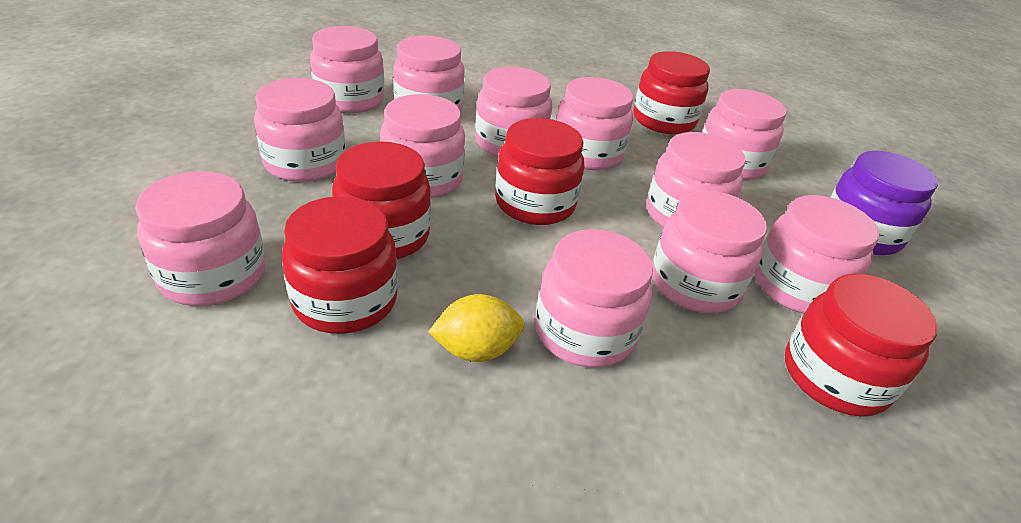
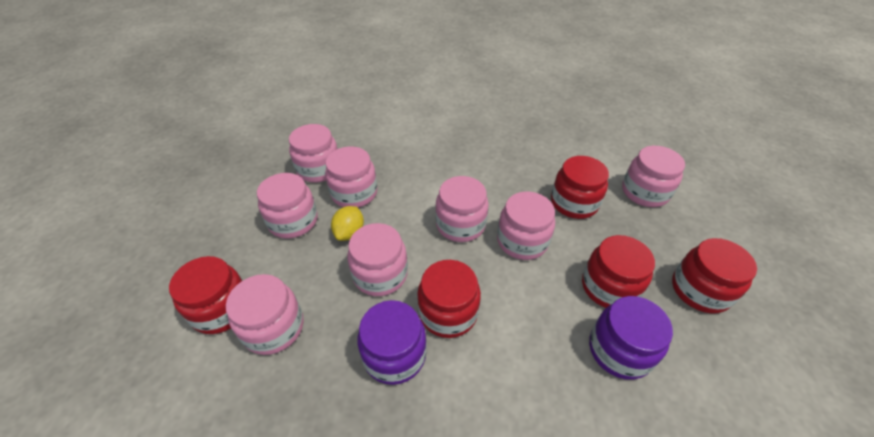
pink jar: 12 -> 8
purple jar: 1 -> 2

